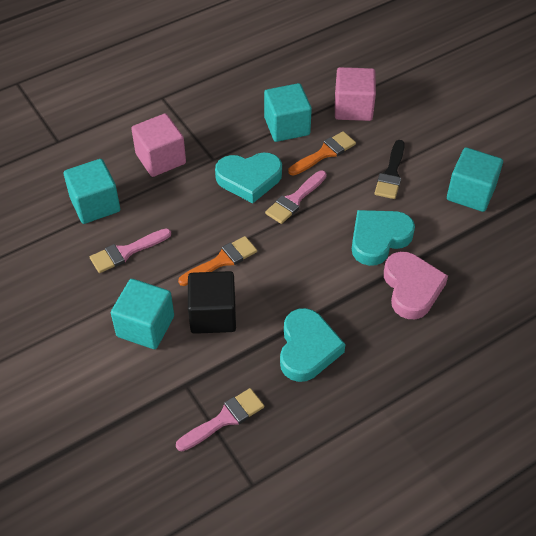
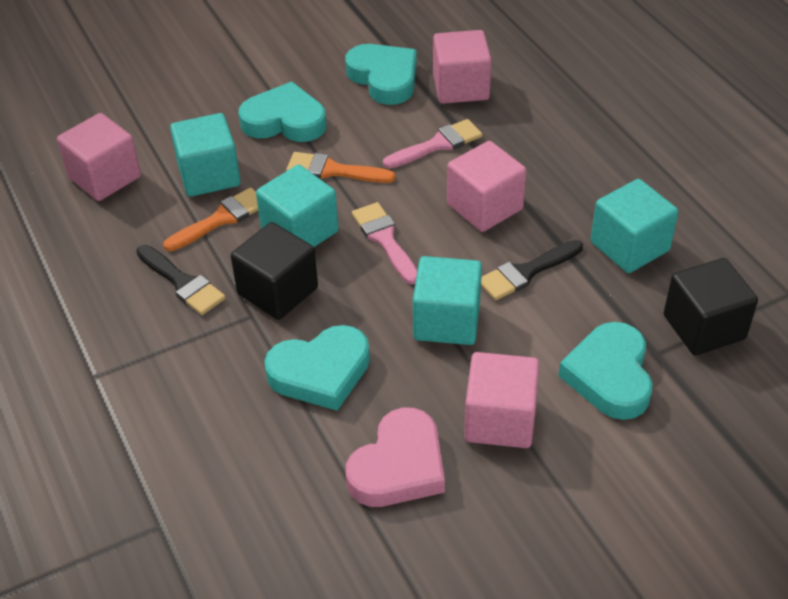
black brush: 1 -> 2
black cube: 1 -> 2
pink brush: 3 -> 2
pink cube: 2 -> 4
turquoise heart: 3 -> 4

